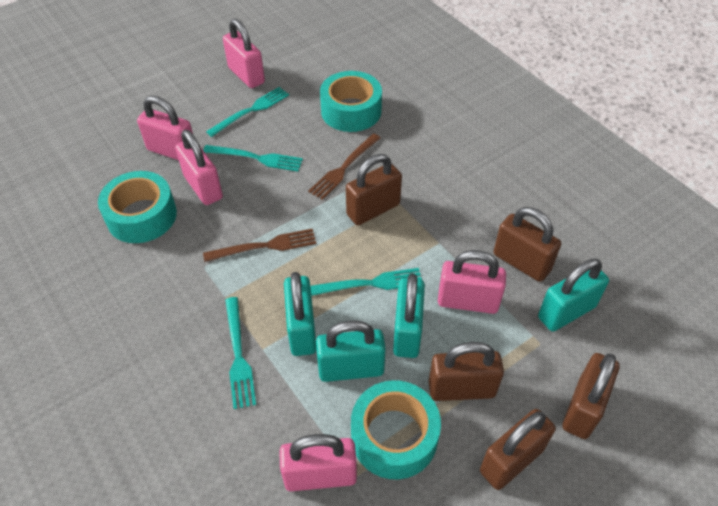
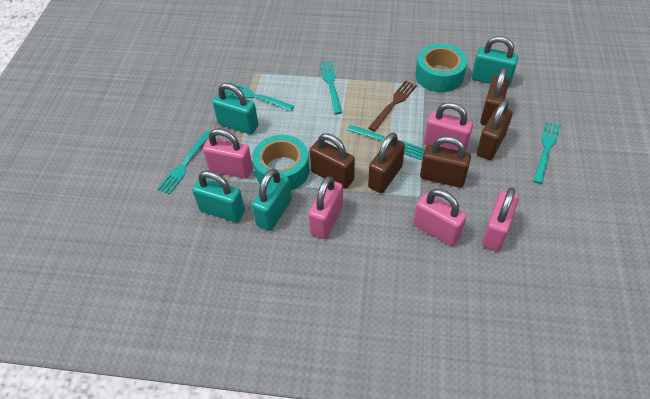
brown fork: 2 -> 1
turquoise fork: 4 -> 5
turquoise tape: 3 -> 2

